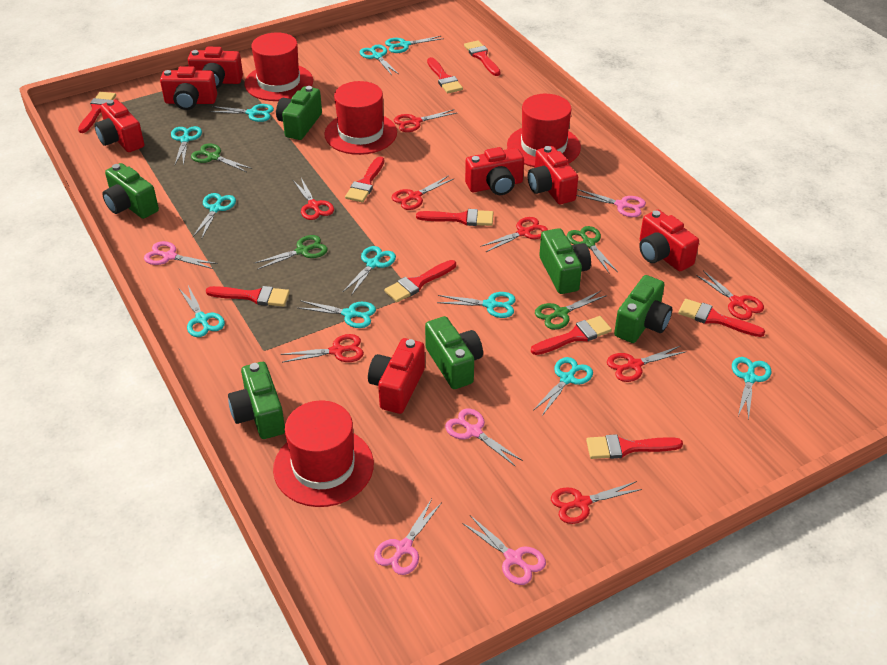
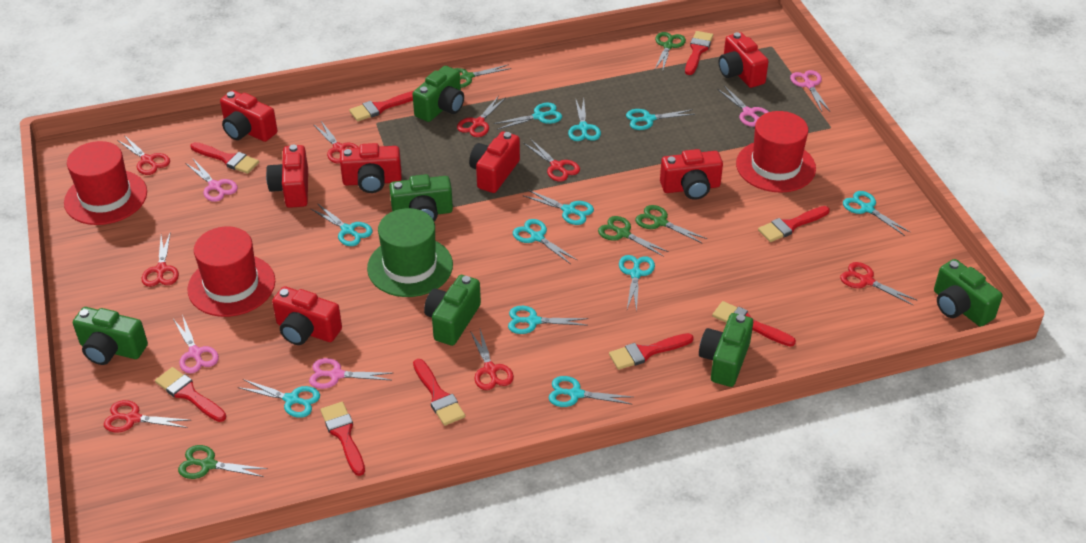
green hat: 0 -> 1
green scissors: 4 -> 5
red brush: 10 -> 9
red hat: 4 -> 3

